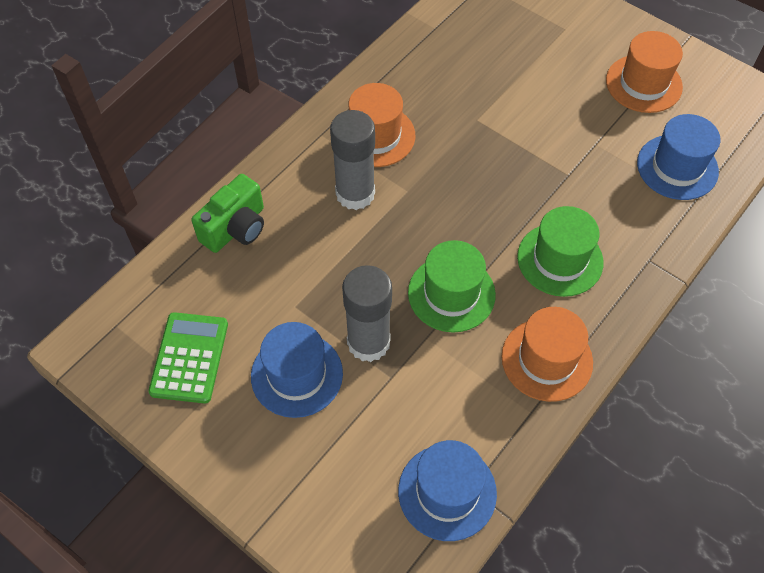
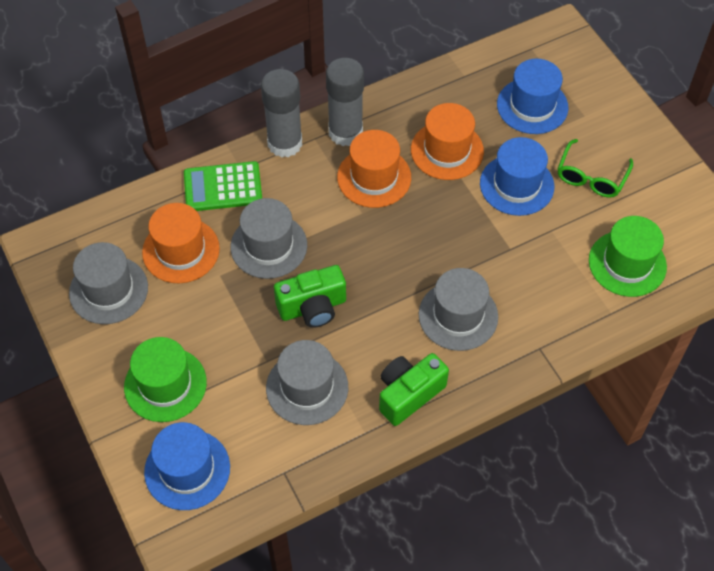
green camera: 1 -> 2
green glasses: 0 -> 1
grey hat: 0 -> 4

